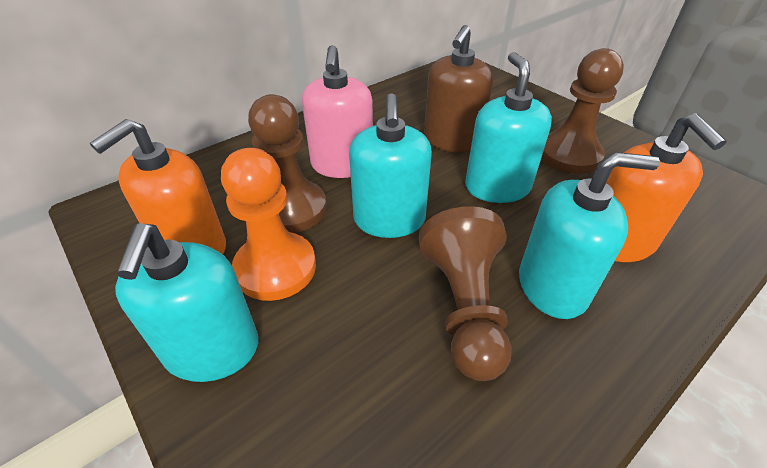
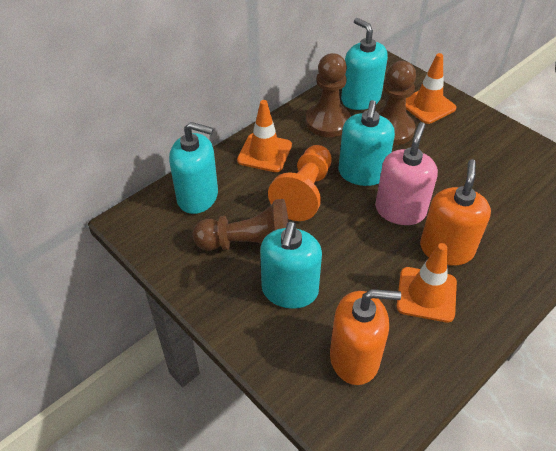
brown soap dispenser: 1 -> 0
orange traffic cone: 0 -> 3

